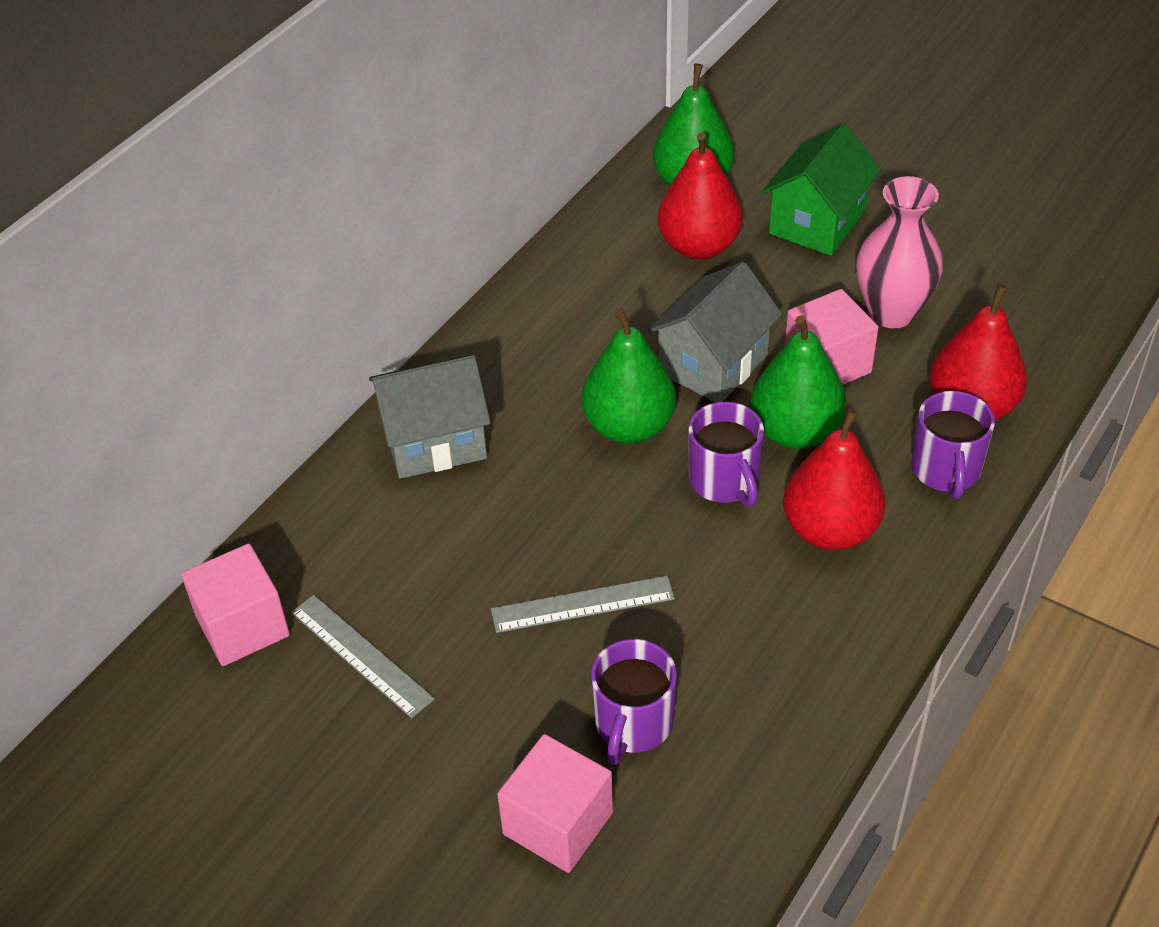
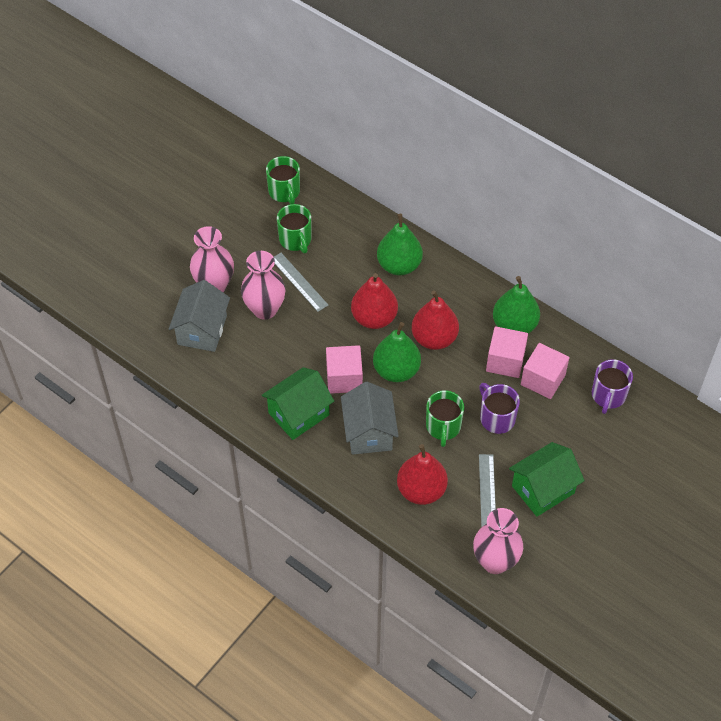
green house: 1 -> 2
green mug: 0 -> 3
pink vase: 1 -> 3
purple mug: 3 -> 2

